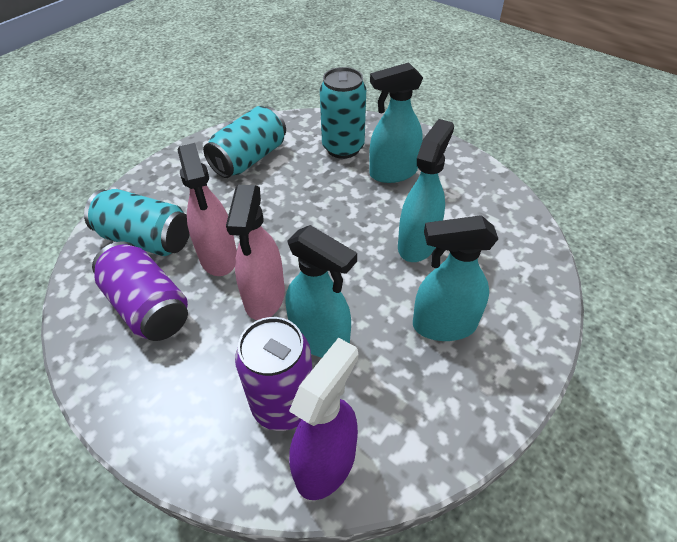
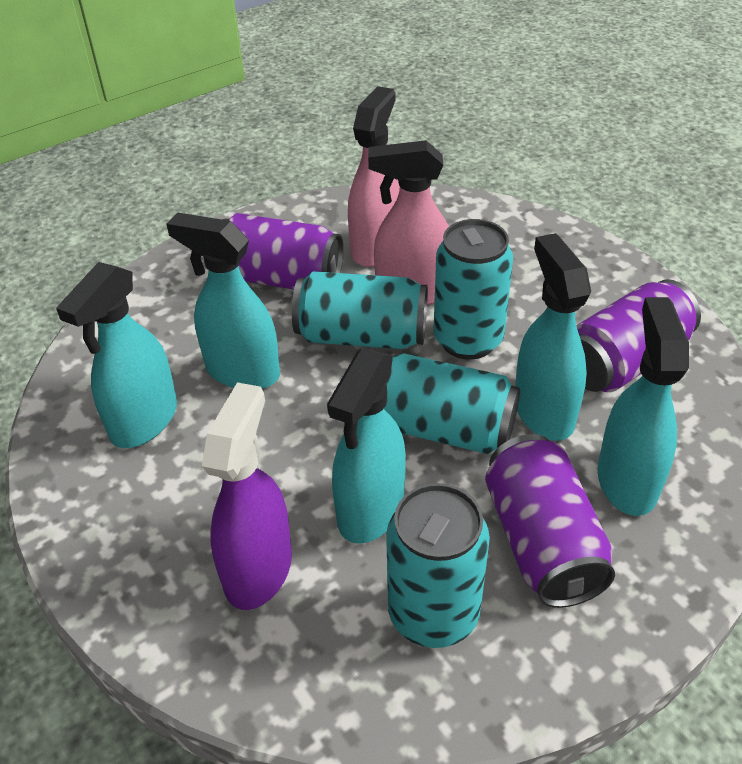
purple can: 2 -> 3
turquoise can: 3 -> 4
turquoise spray bottle: 4 -> 5

